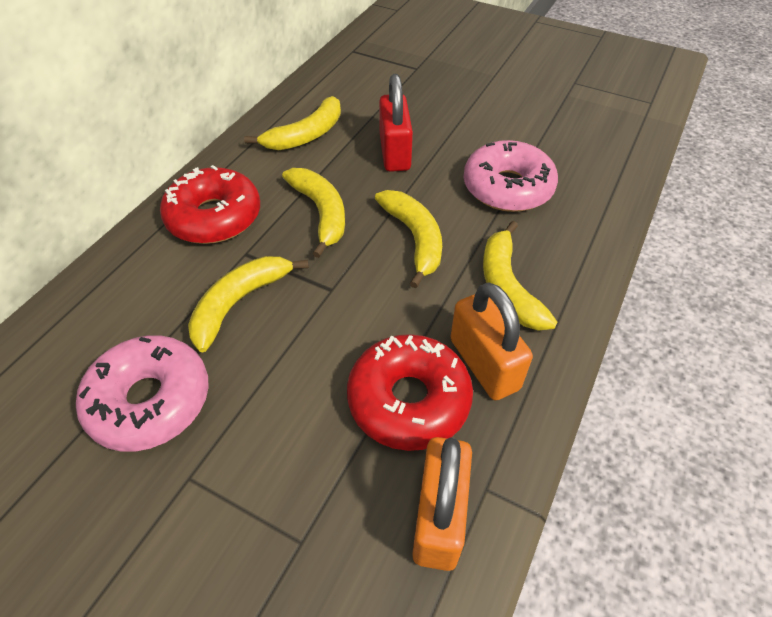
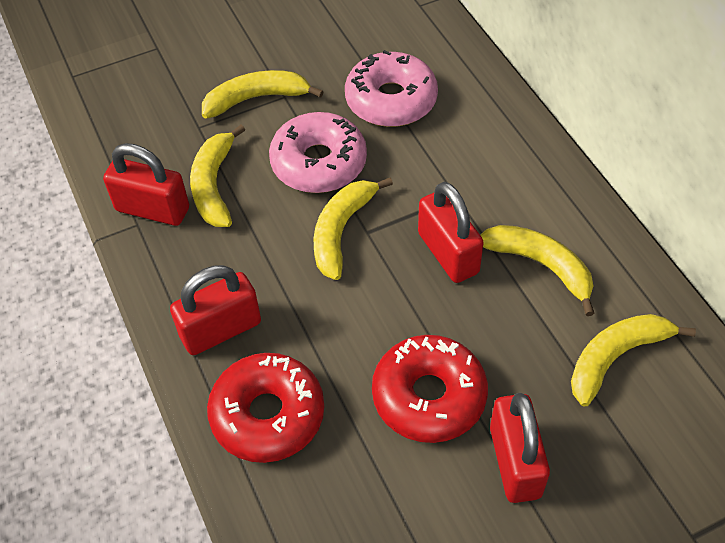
orange padlock: 2 -> 0
red padlock: 1 -> 4

